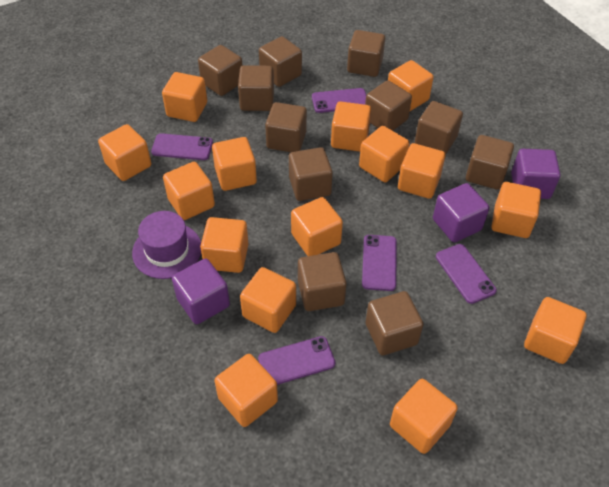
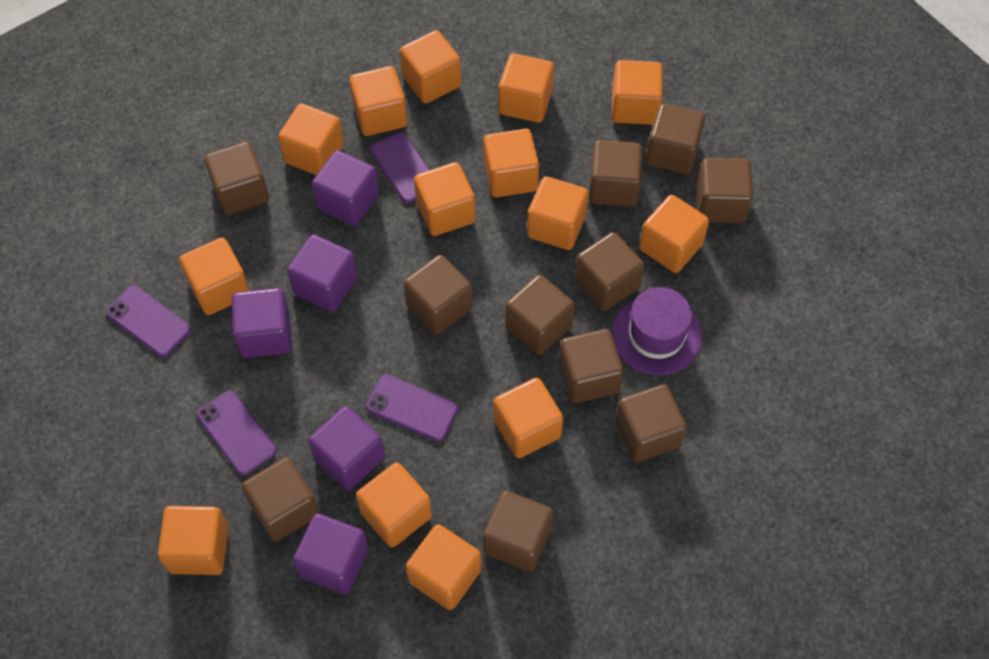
orange cube: 15 -> 14
purple cube: 3 -> 5
purple phone: 5 -> 4

